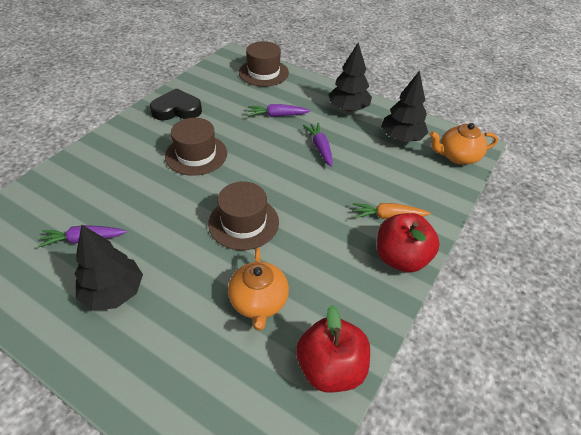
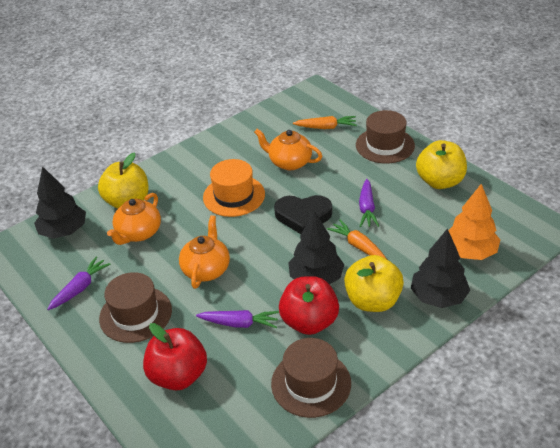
orange carrot: 1 -> 2
orange hat: 0 -> 1
orange teapot: 2 -> 3
orange tree: 0 -> 1
yellow apple: 0 -> 3

